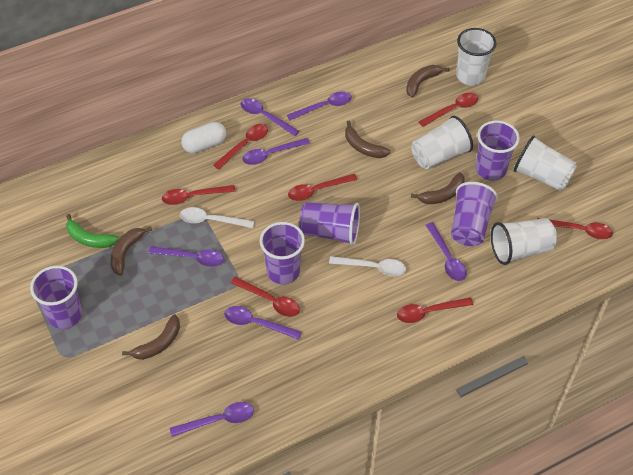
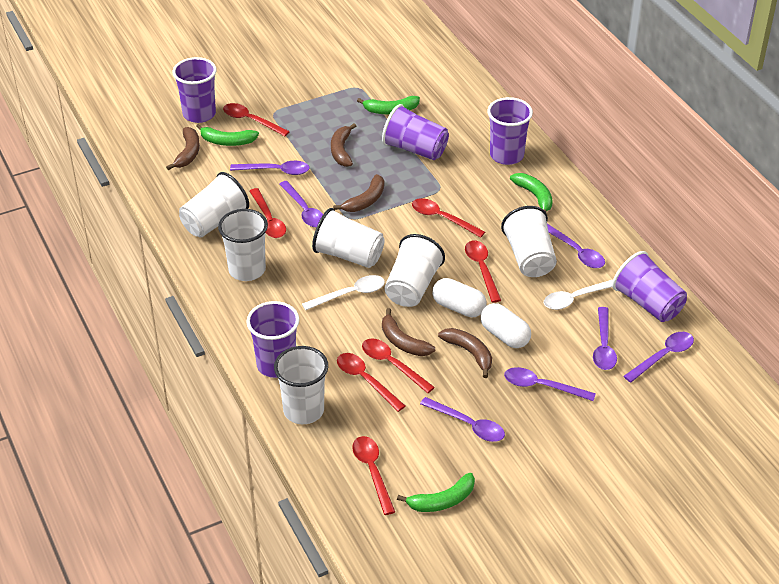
green banana: 1 -> 4
white capsule: 1 -> 2
white cup: 4 -> 6

